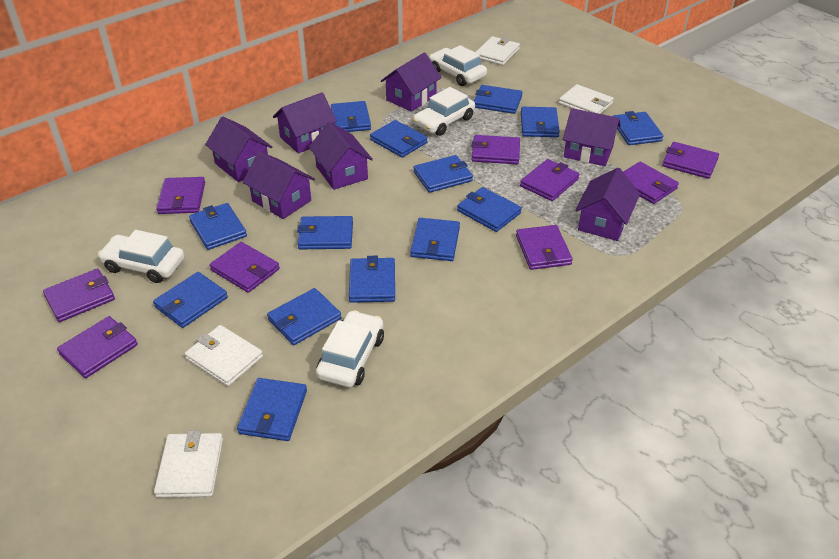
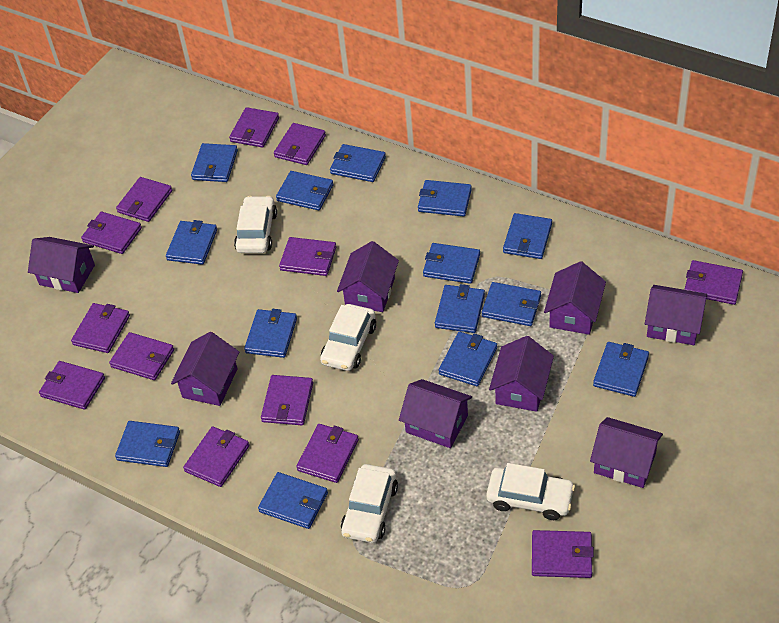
purple house: 7 -> 8
purple wallet: 9 -> 13
white wallet: 4 -> 0

